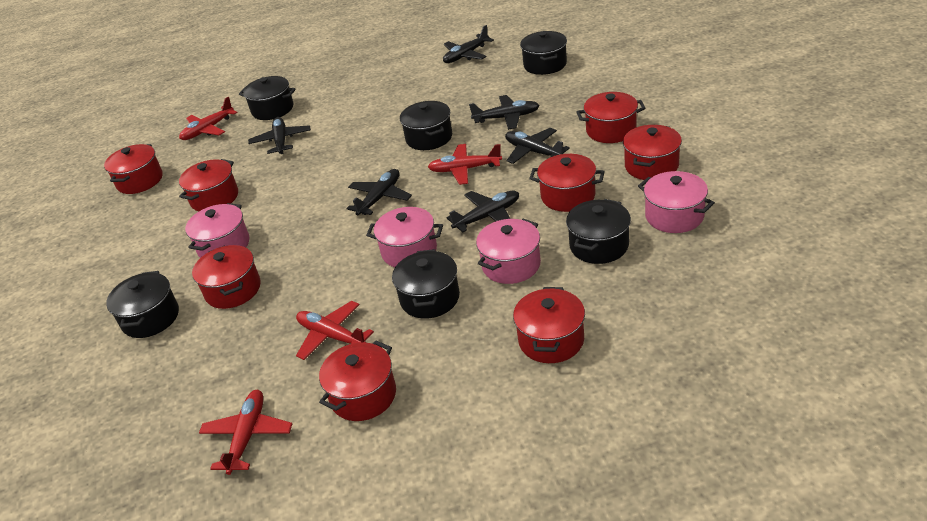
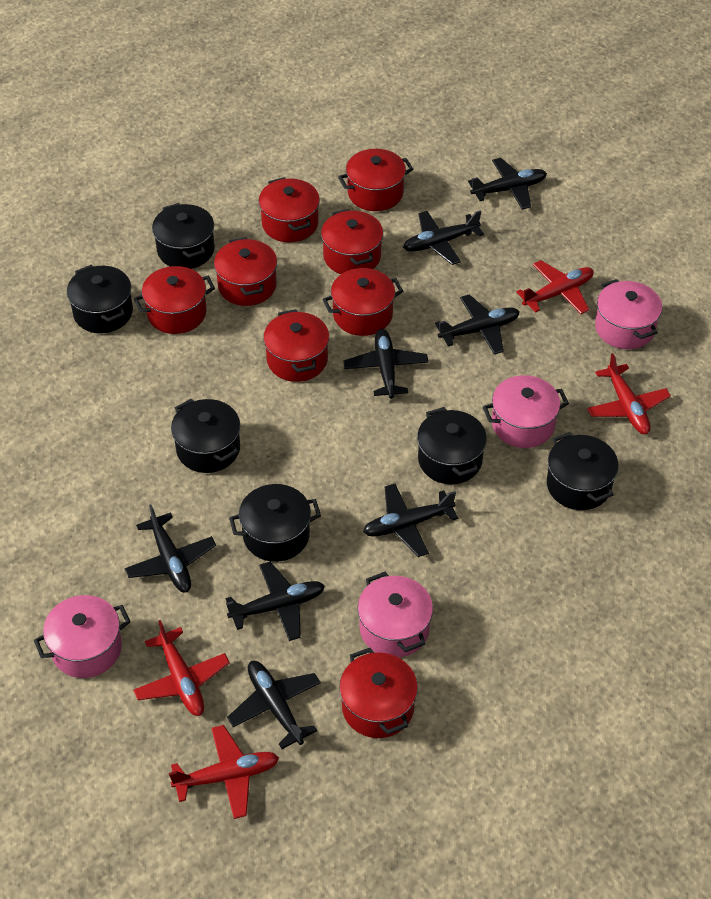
black plane: 6 -> 8

